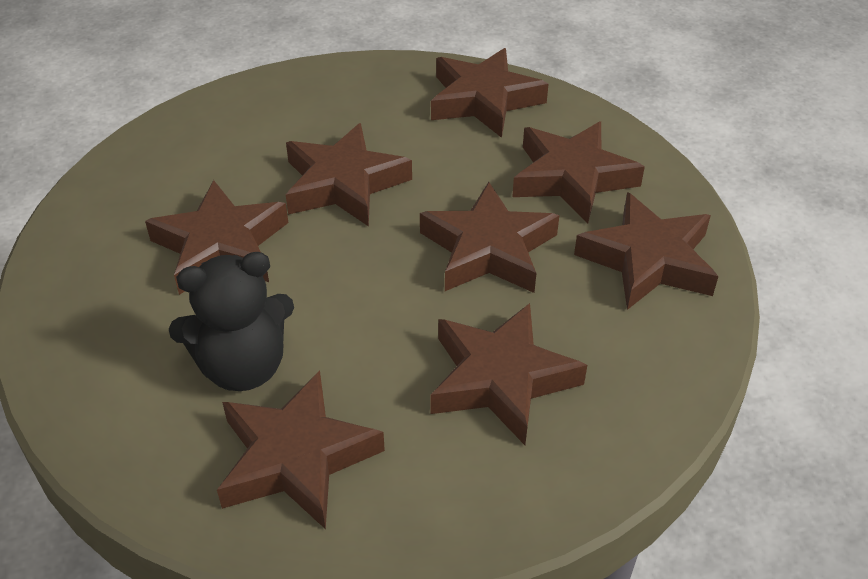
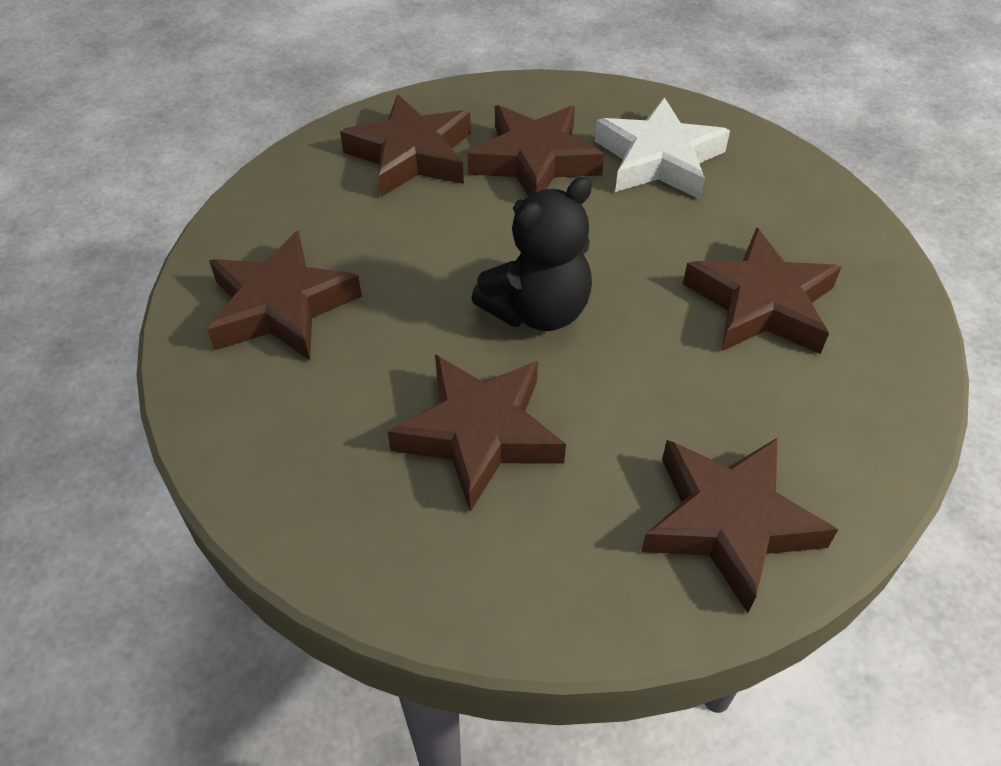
brown star: 8 -> 6
white star: 0 -> 1

